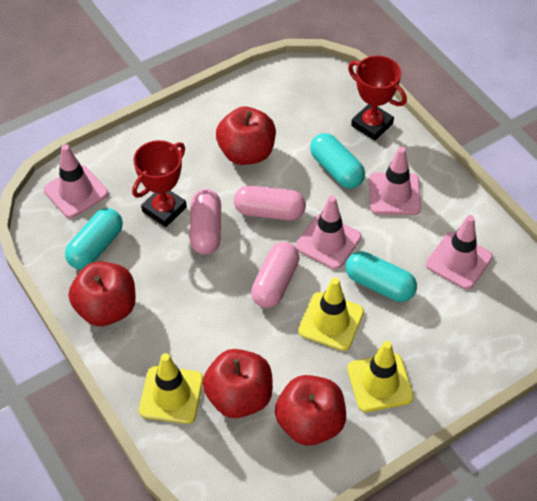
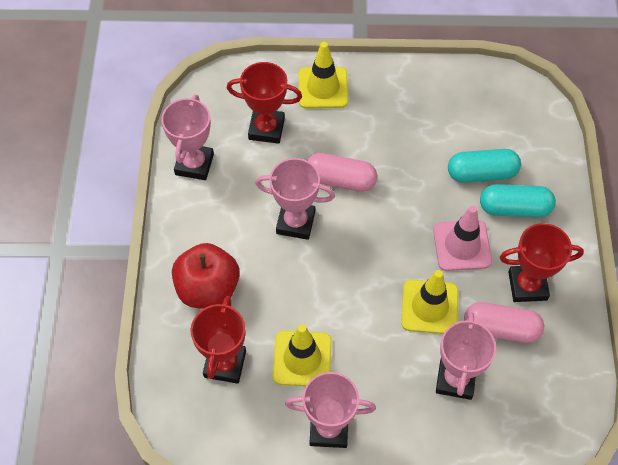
pink capsule: 3 -> 2
pink traffic cone: 4 -> 1
pink trophy: 0 -> 4
red apple: 4 -> 1
red trophy: 2 -> 3
turquoise capsule: 3 -> 2

